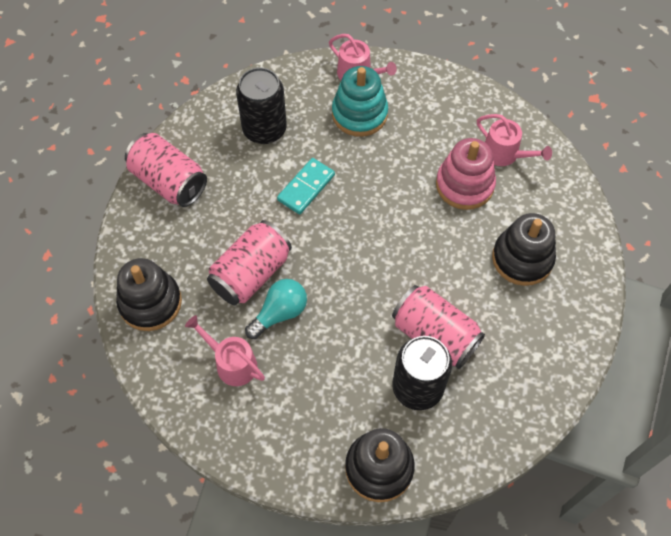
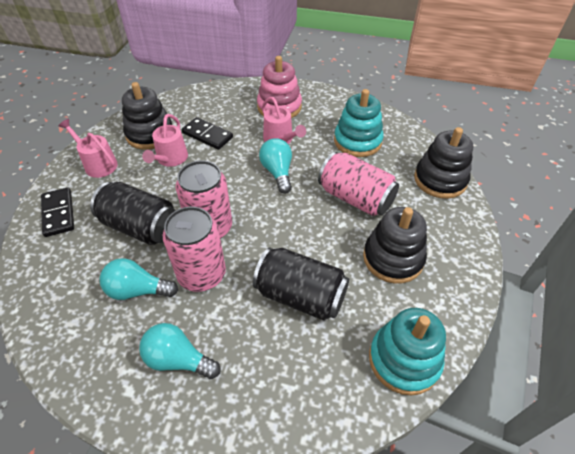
black domino: 0 -> 2
turquoise domino: 1 -> 0
turquoise light bulb: 1 -> 3
turquoise stacking toy: 1 -> 2

